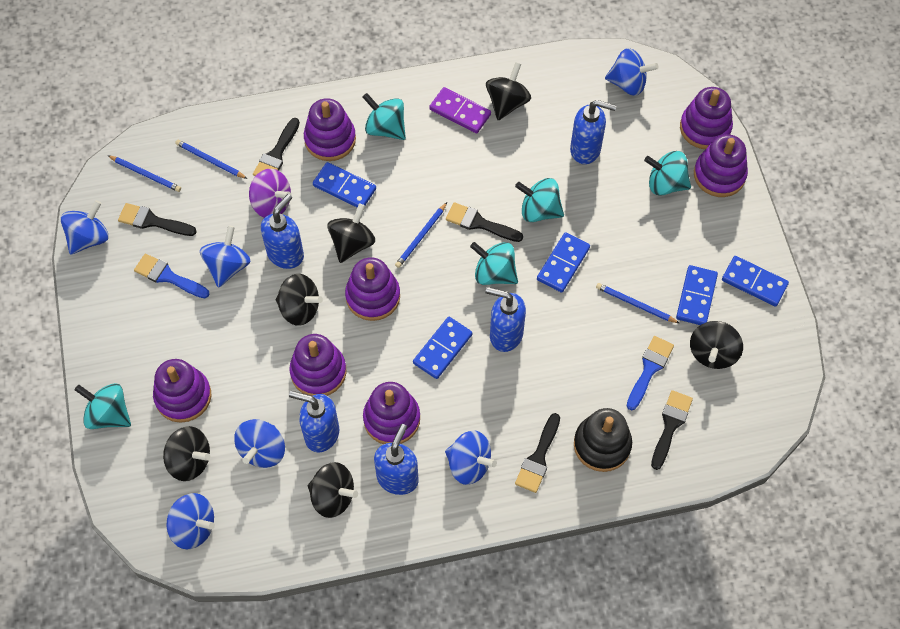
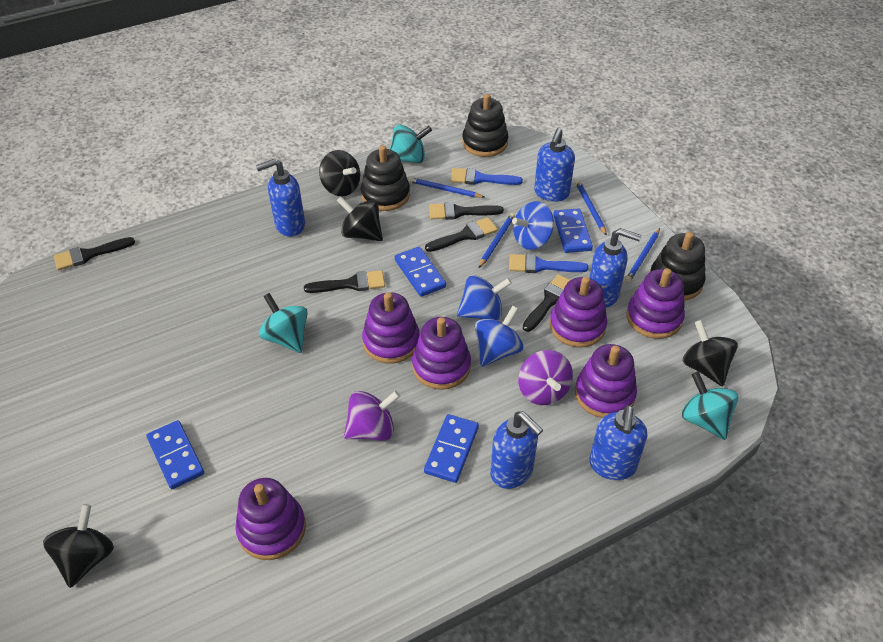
black spinning top: 6 -> 4
black stacking toy: 1 -> 3
blue domino: 5 -> 4
blue spinning top: 6 -> 3
purple domino: 1 -> 0
purple spinning top: 1 -> 2
purple stacking toy: 7 -> 6
turquoise spinning top: 5 -> 3

